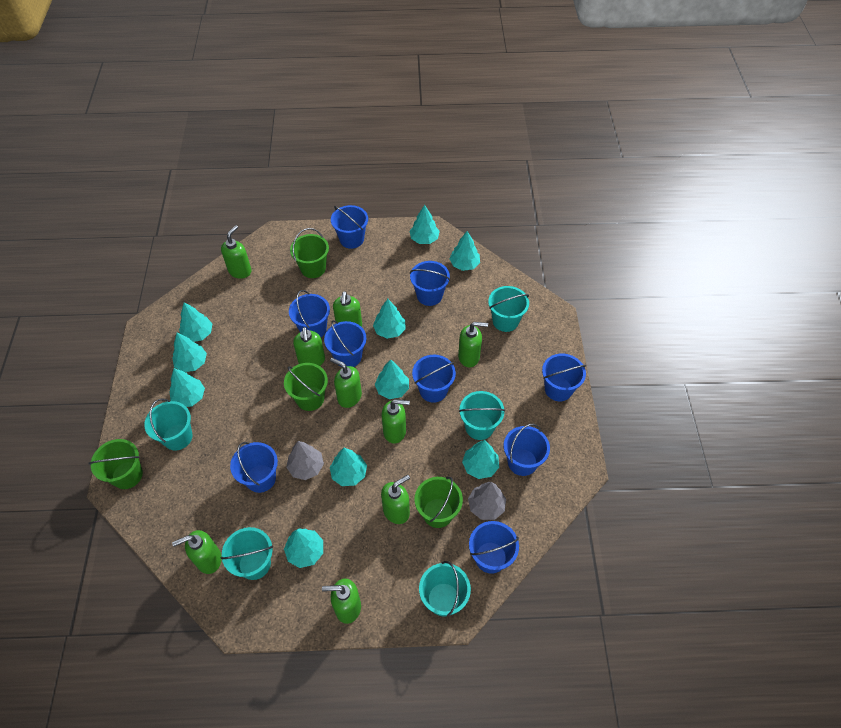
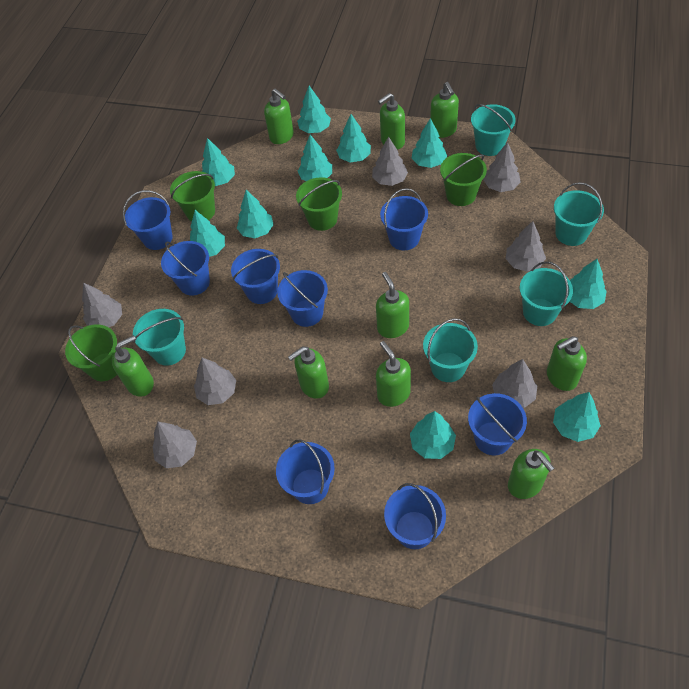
blue bucket: 9 -> 8
grey tree: 2 -> 7

